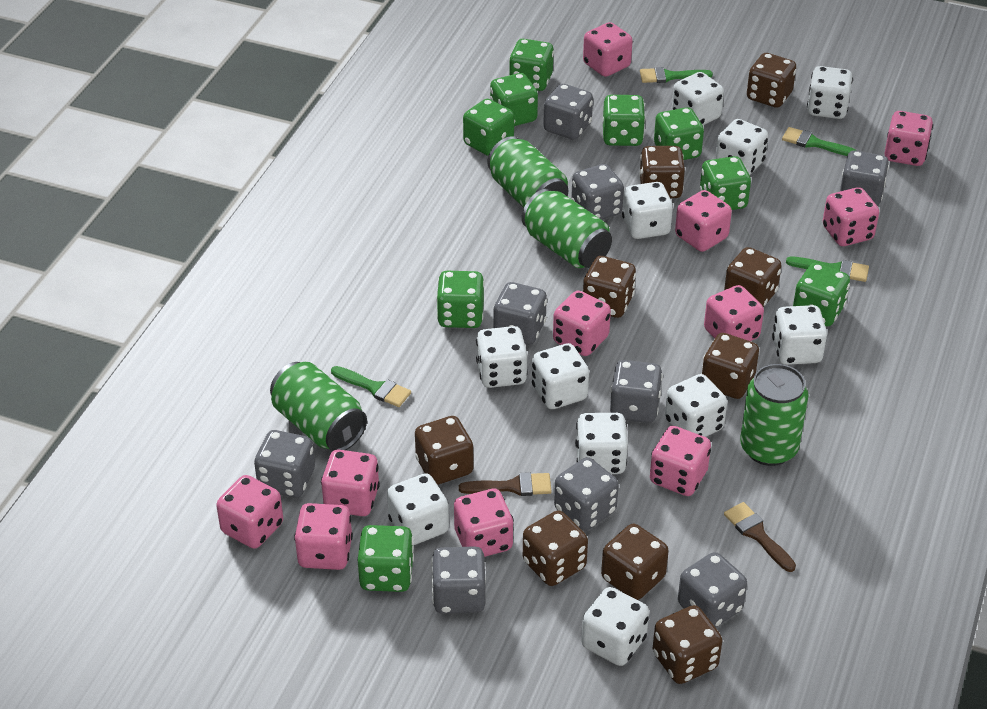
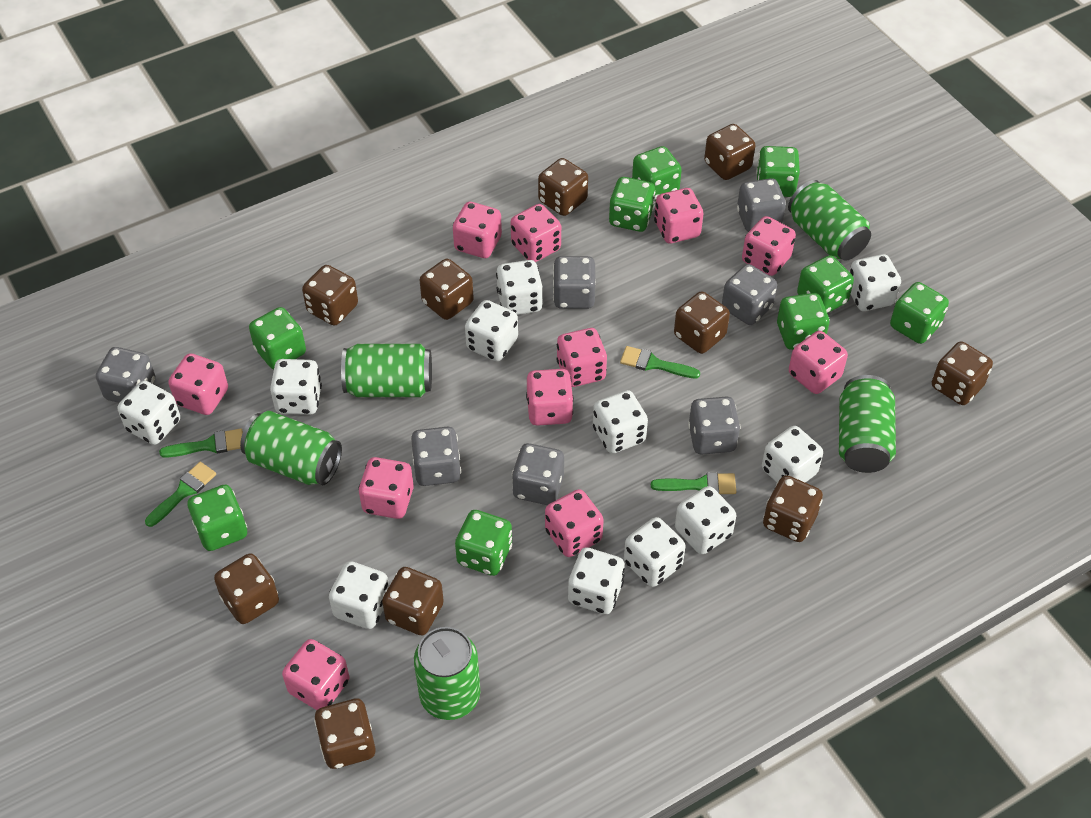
brown brush: 2 -> 0
brown dice: 9 -> 10
green can: 4 -> 5
grey dice: 9 -> 7

